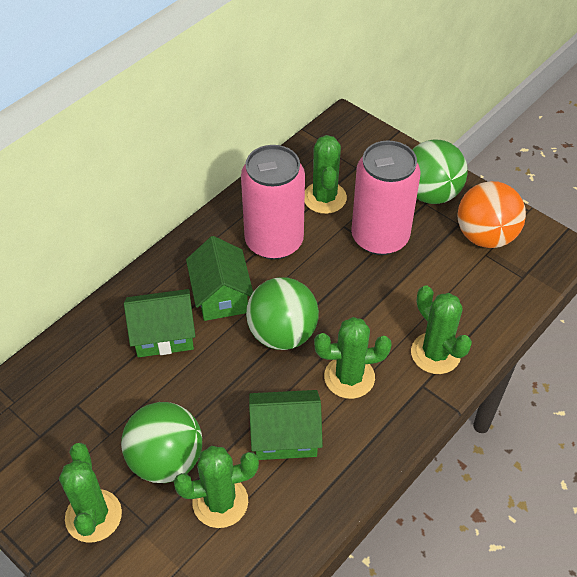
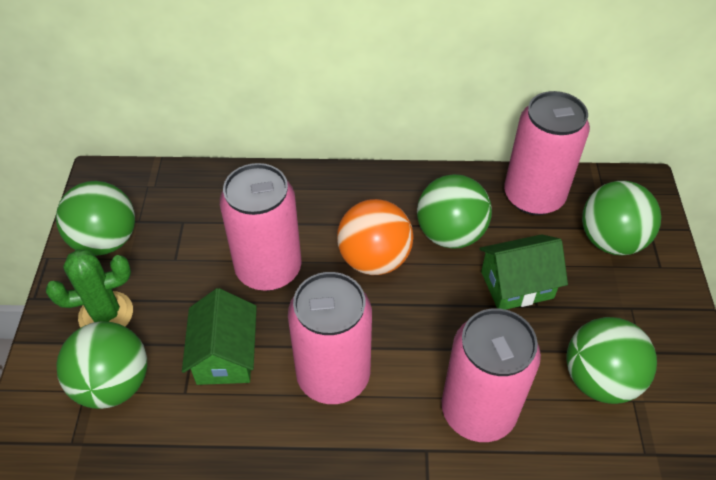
green ball: 3 -> 5
green cactus: 5 -> 1
green house: 3 -> 2
pink can: 2 -> 4

